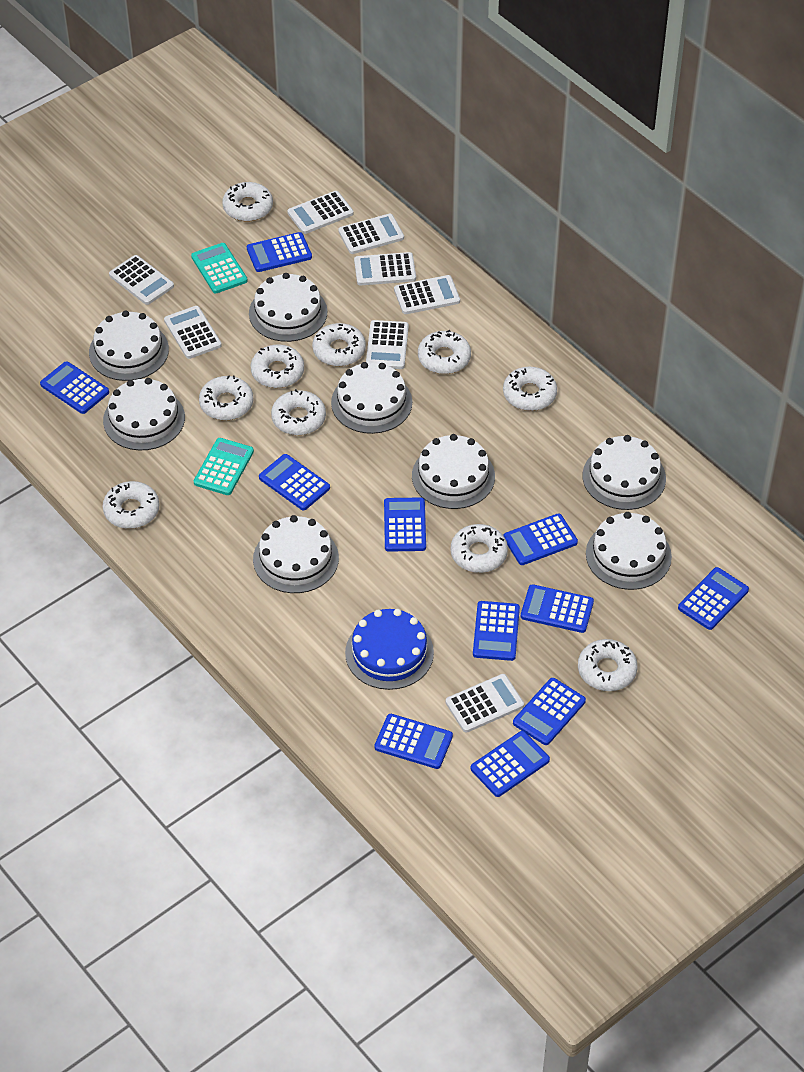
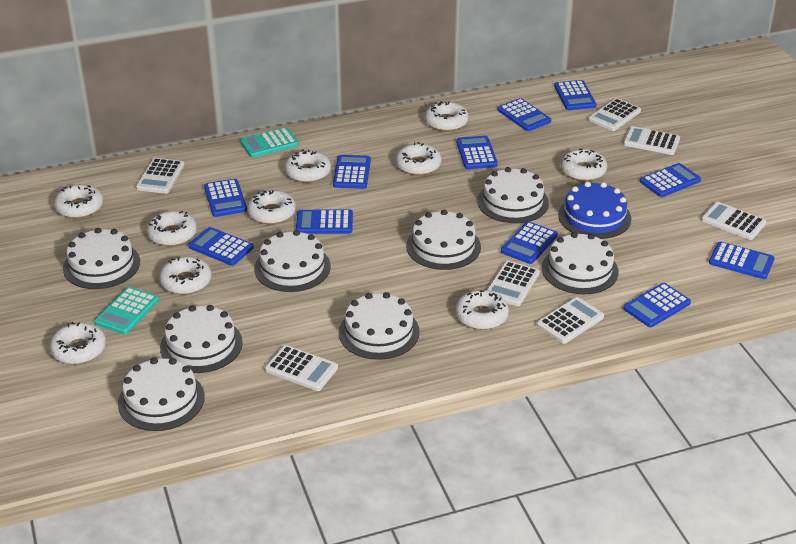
white calculator: 8 -> 7

